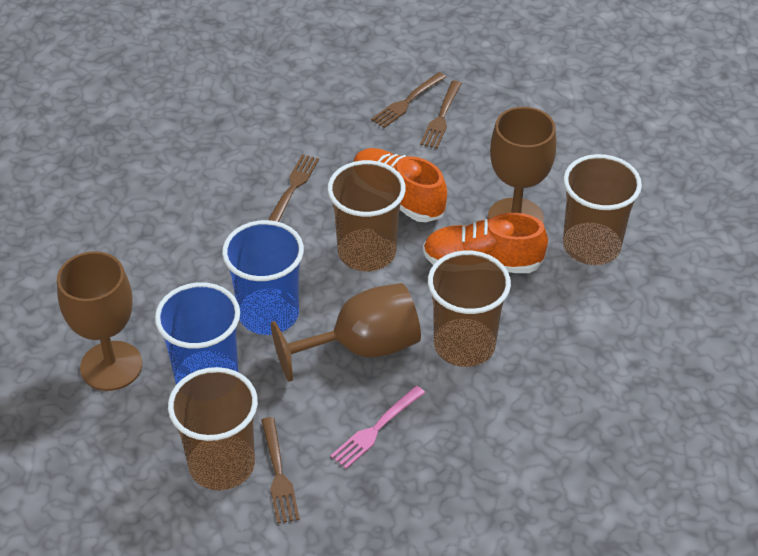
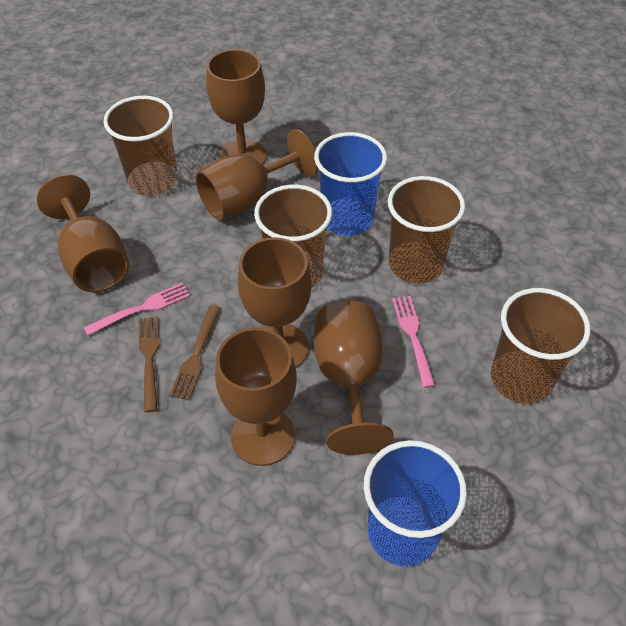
brown fork: 4 -> 2
brown goblet: 3 -> 6
orange shoe: 2 -> 0
pink fork: 1 -> 2

